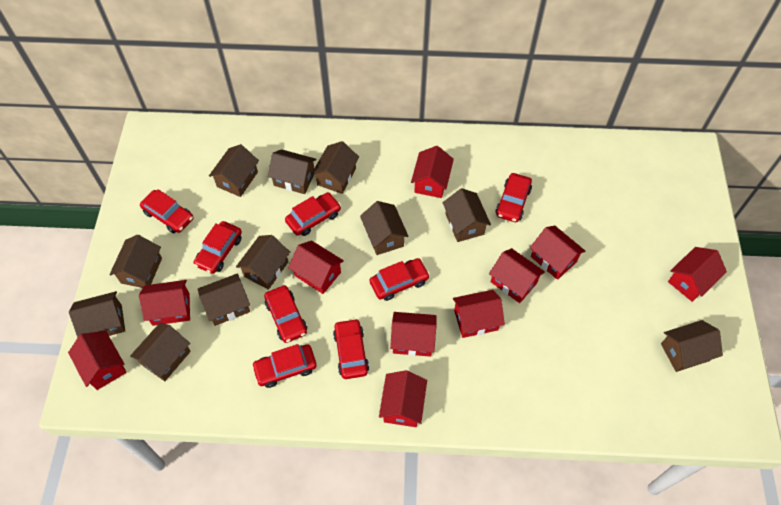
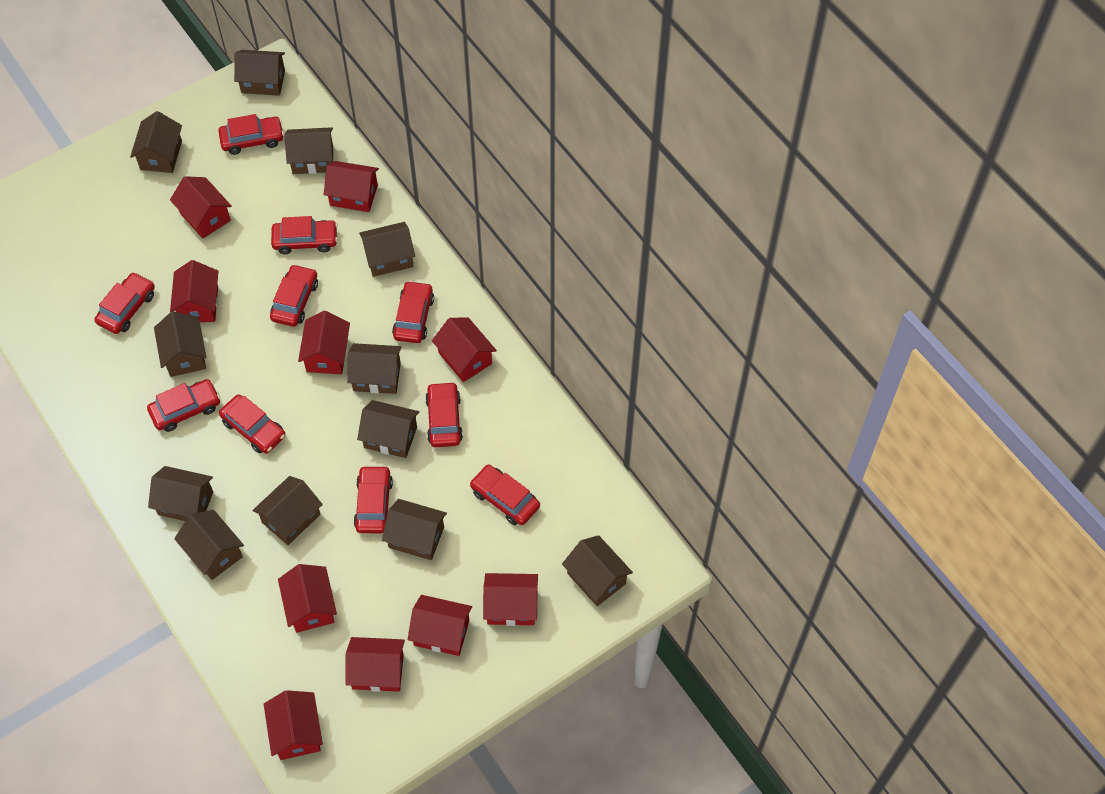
brown house: 11 -> 12
red car: 8 -> 10

